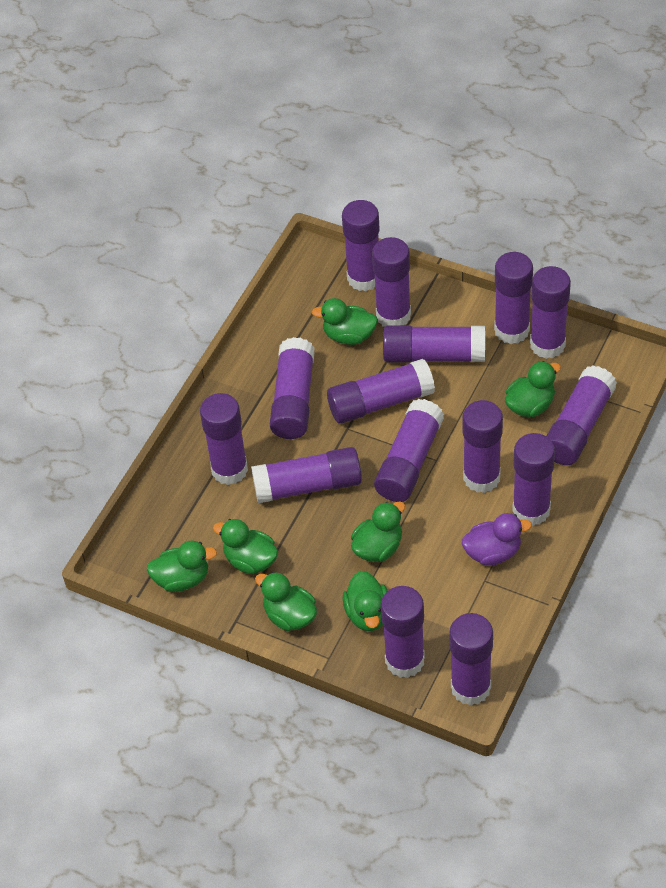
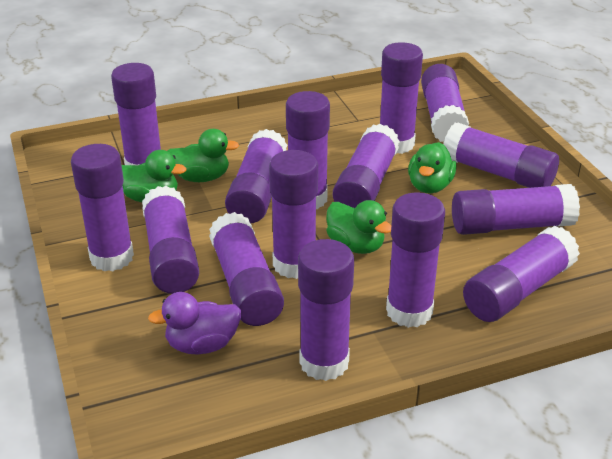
green duck: 7 -> 4

